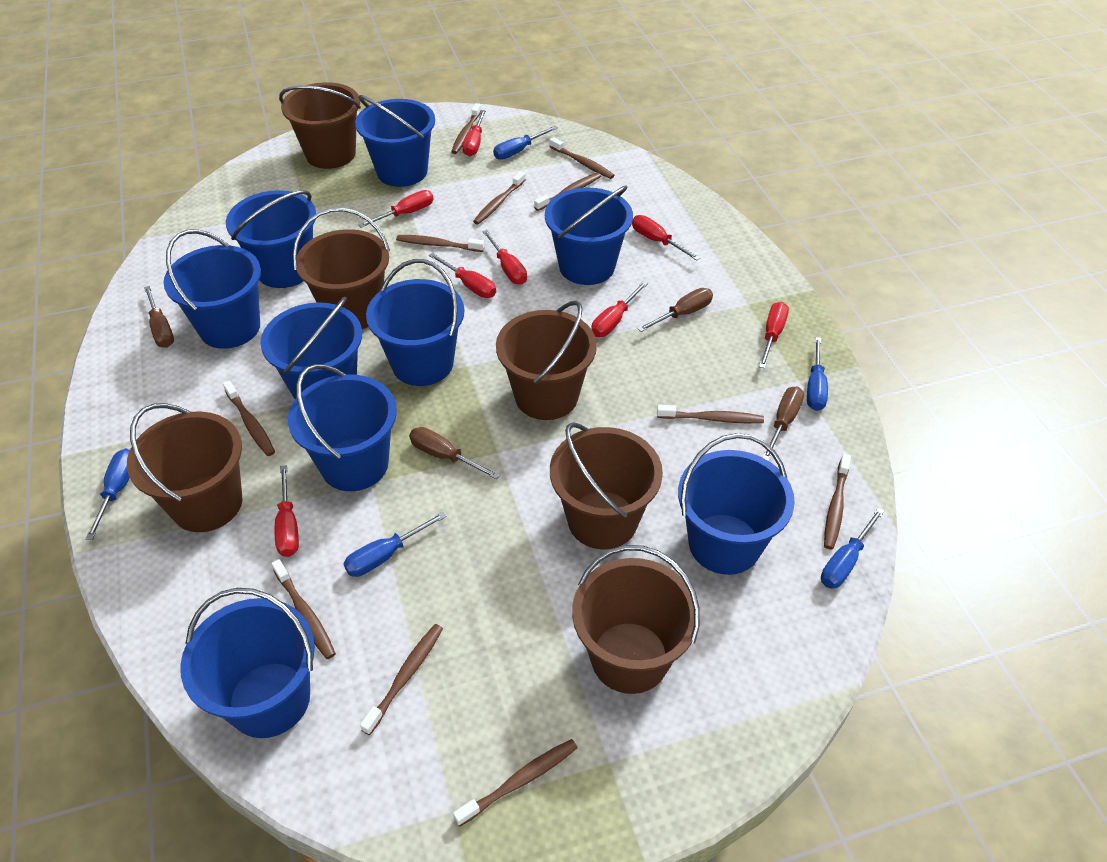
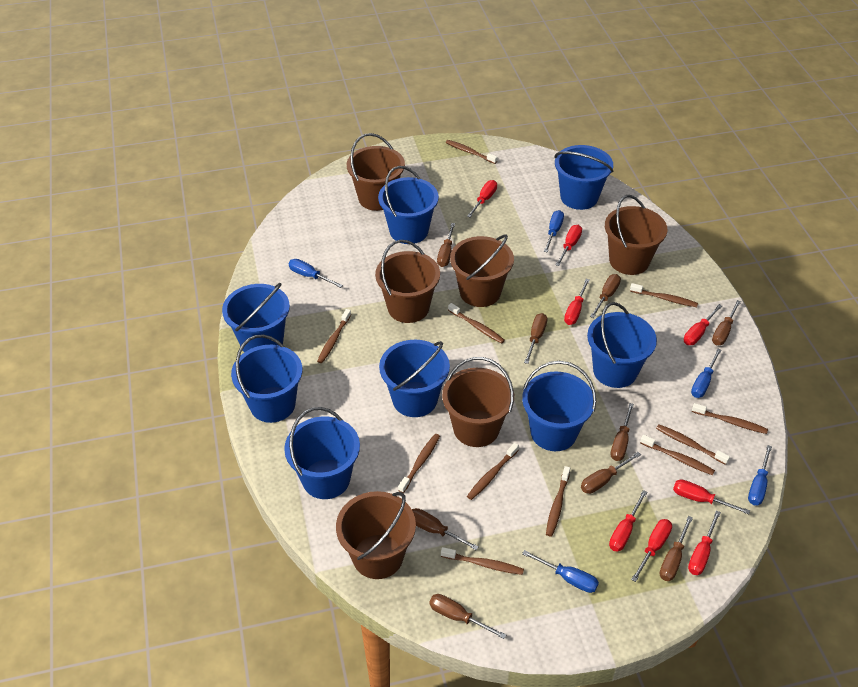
blue bucket: 9 -> 8
brown screwdriver: 4 -> 9

